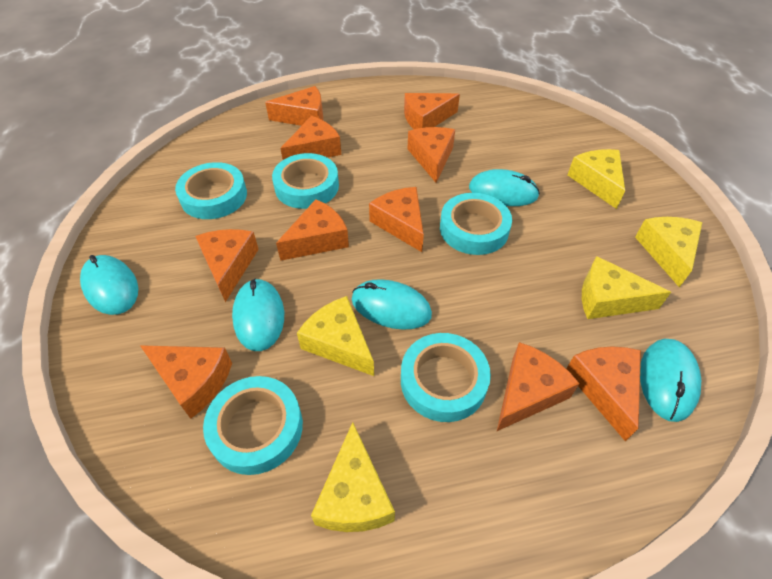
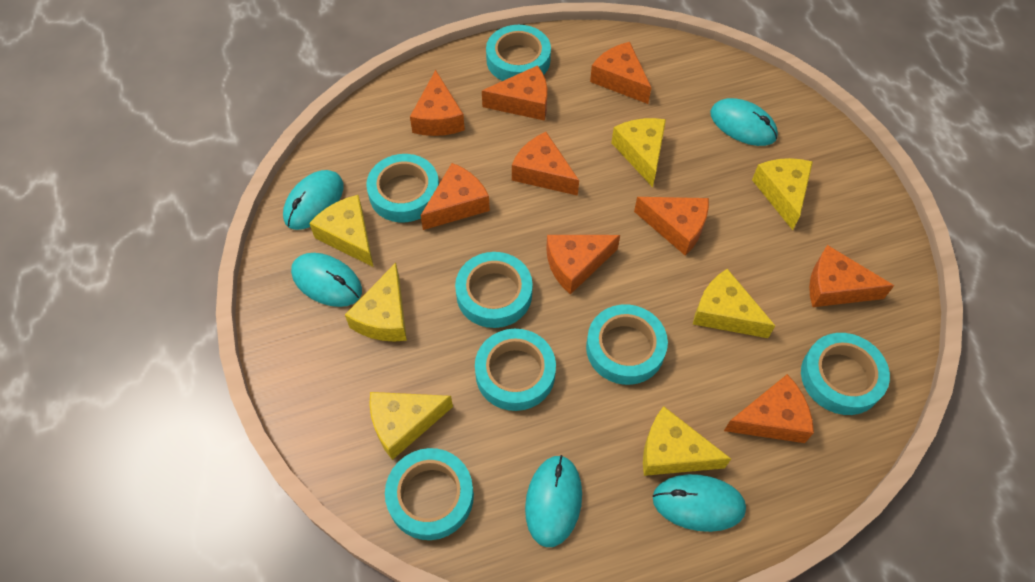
orange cheese: 10 -> 9
turquoise tape: 5 -> 7
yellow cheese: 5 -> 7

